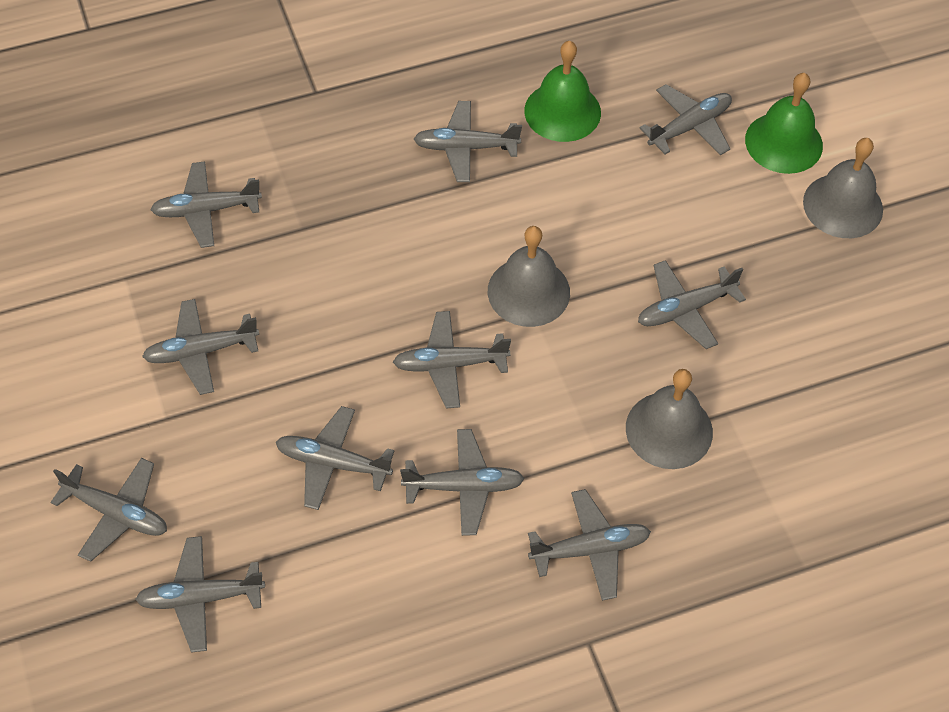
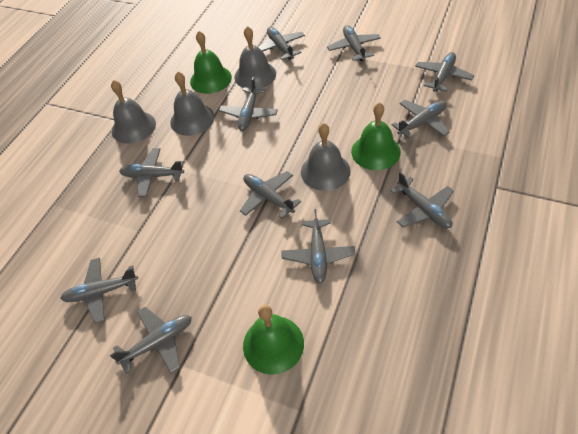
green bell: 2 -> 3
grey bell: 3 -> 4

